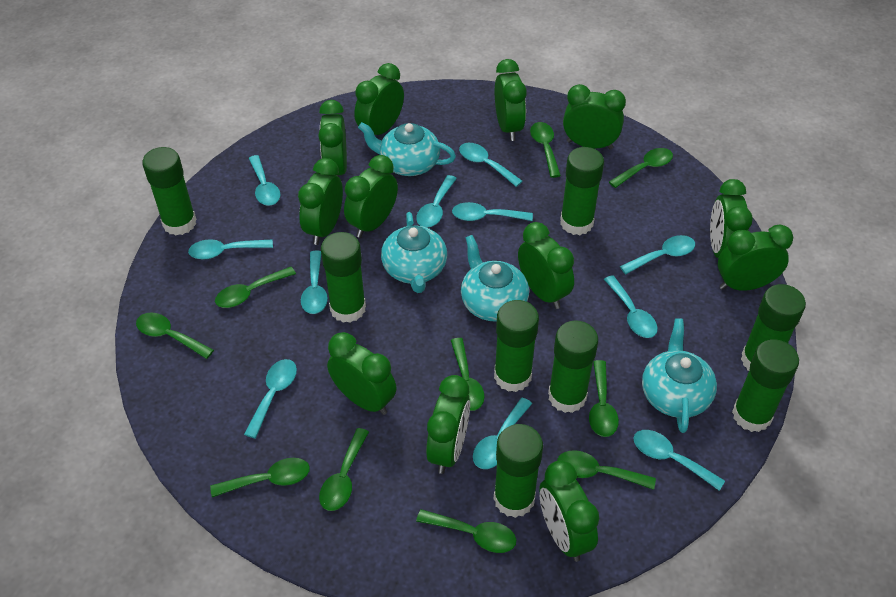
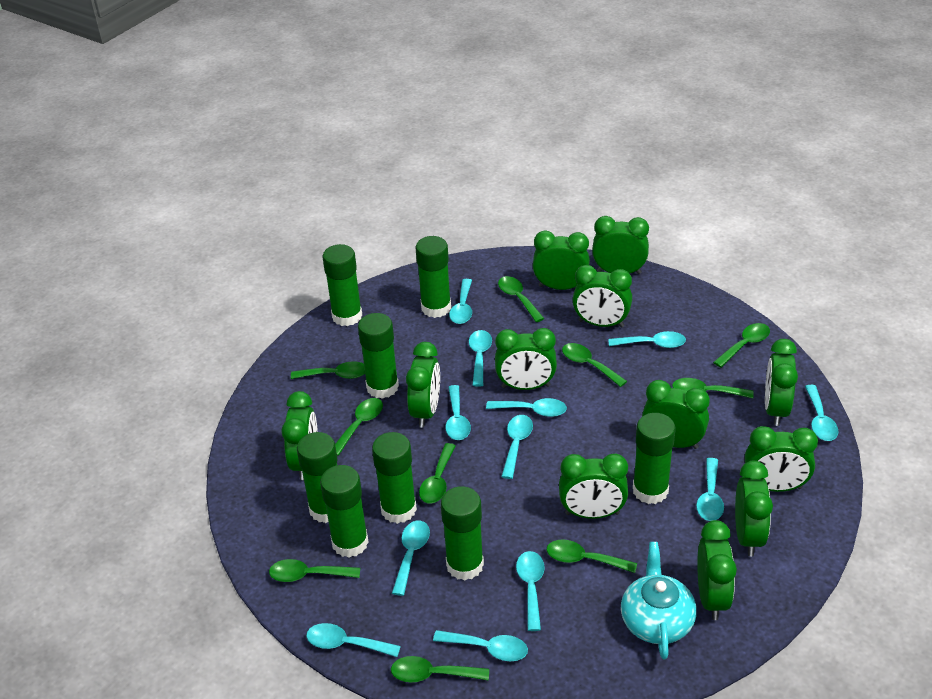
turquoise spoon: 11 -> 12
turquoise teapot: 4 -> 1

